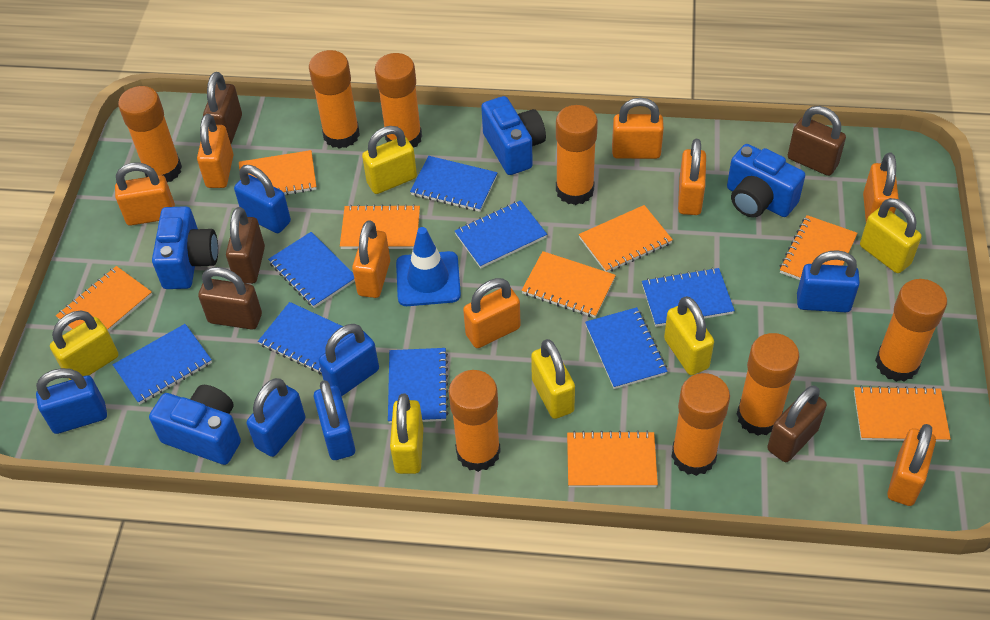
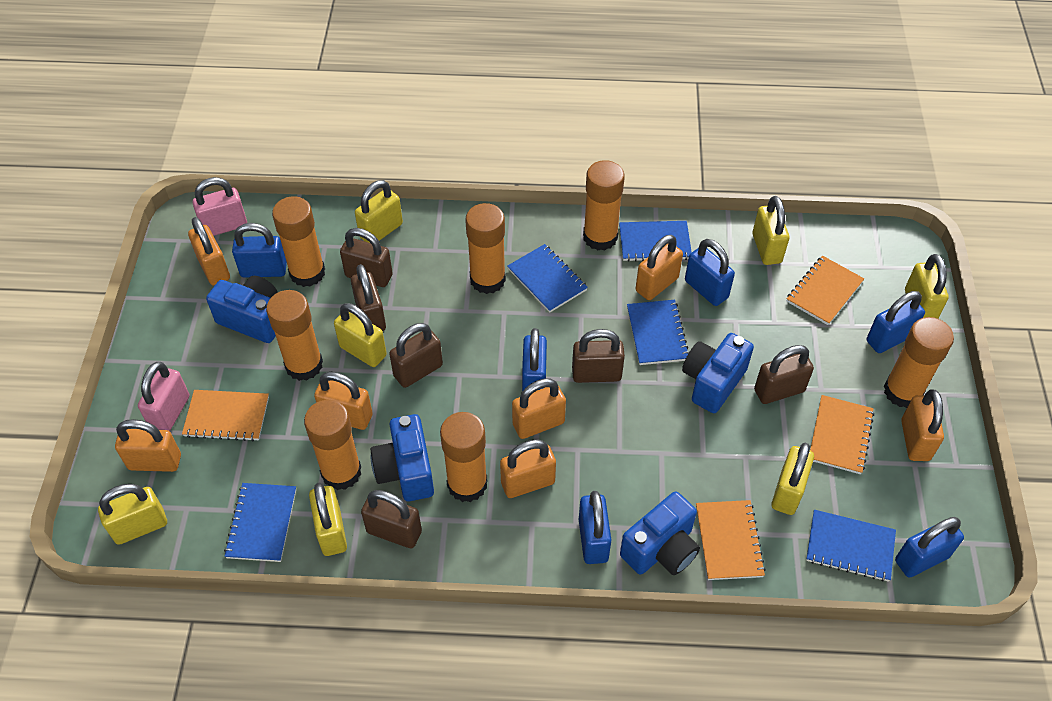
blue notebook: 8 -> 5
blue traffic cone: 1 -> 0
brown padlock: 5 -> 6
orange glue stick: 8 -> 7
orange notebook: 8 -> 4
orange padlock: 8 -> 7
pink padlock: 0 -> 2
yellow padlock: 6 -> 7

